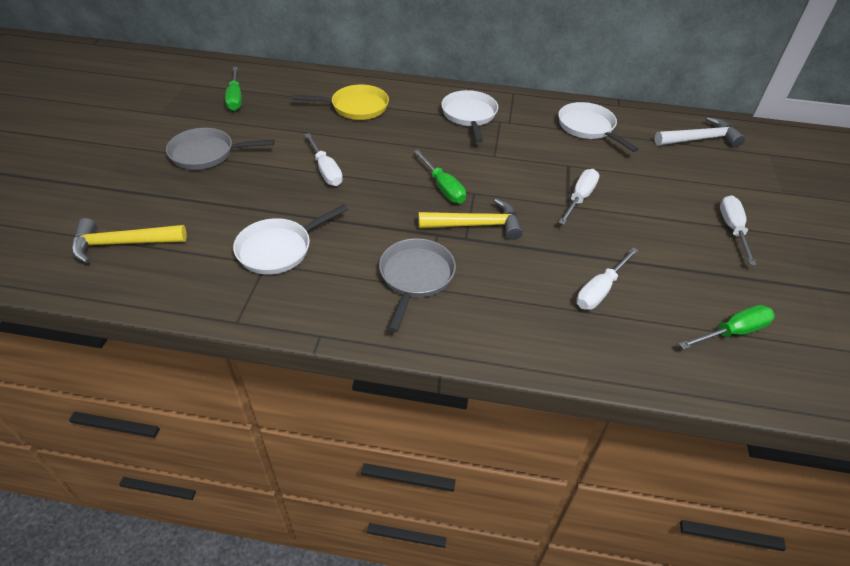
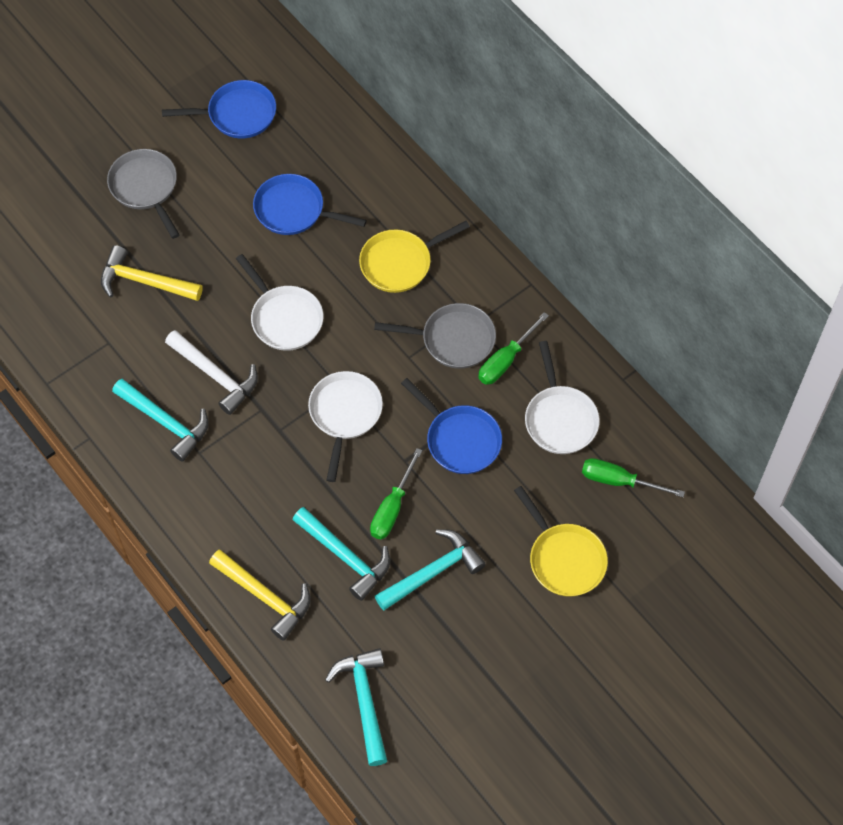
blue pan: 0 -> 3
turquoise hammer: 0 -> 4
white screwdriver: 4 -> 0
yellow pan: 1 -> 2

